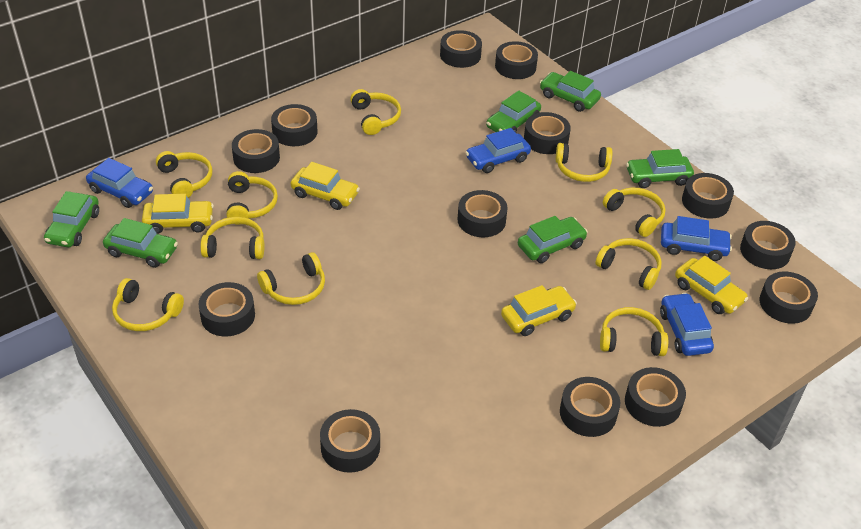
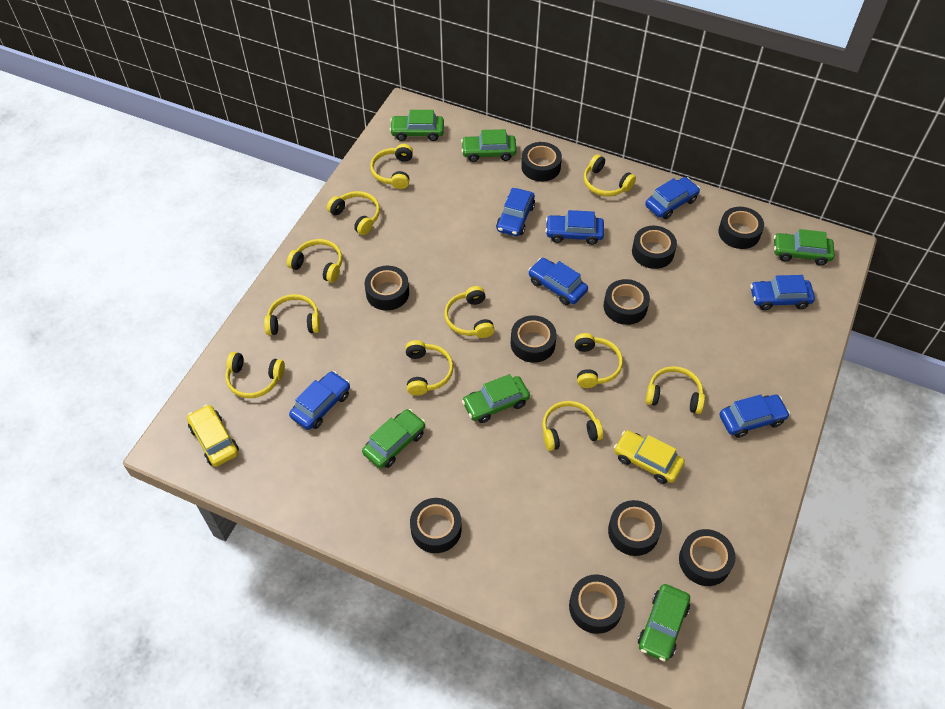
black tape: 13 -> 10
blue car: 4 -> 7
yellow car: 4 -> 2
yellow headphones: 10 -> 11

